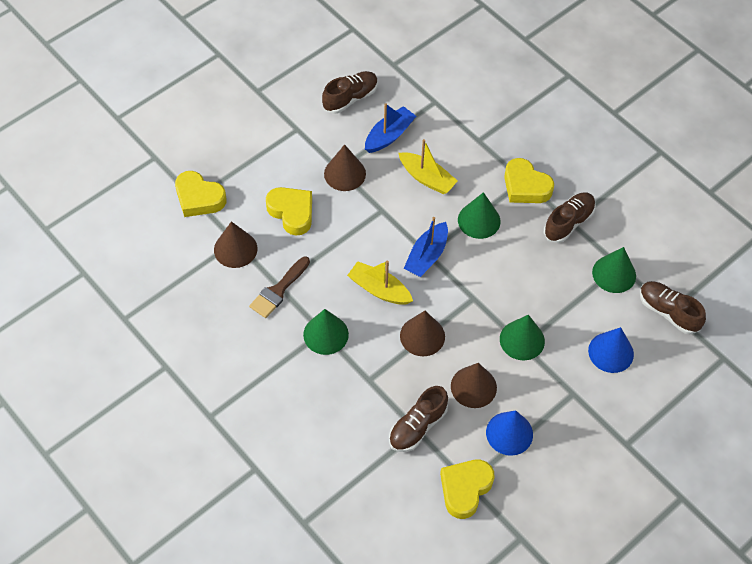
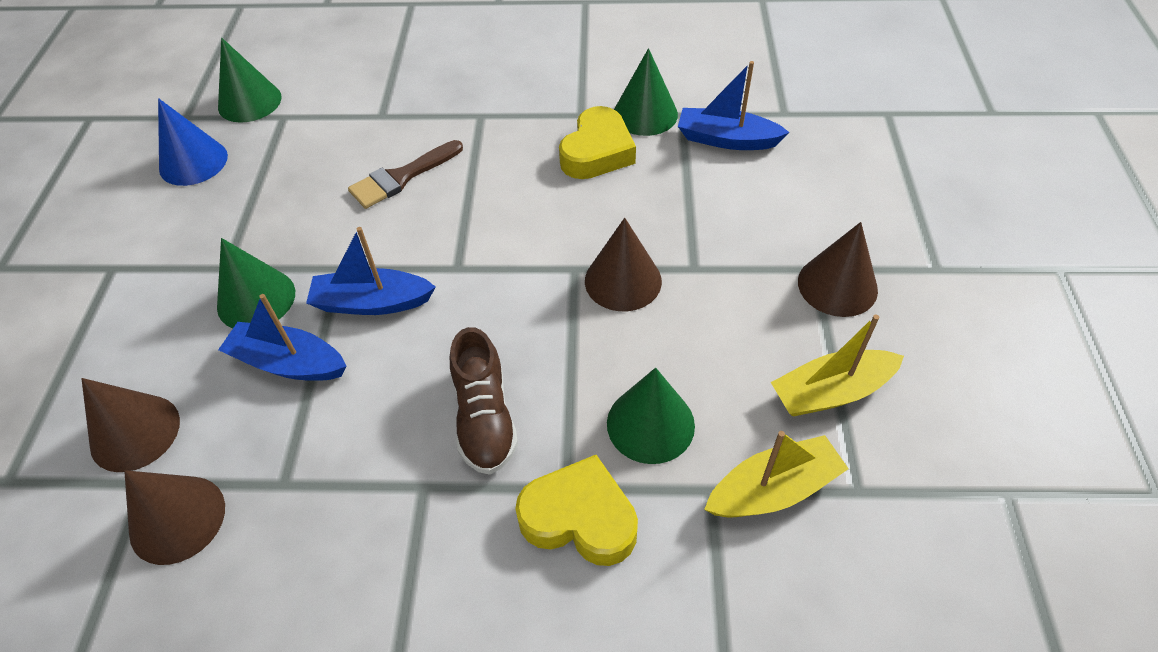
blue boat: 2 -> 3
blue cone: 2 -> 1
brown shoe: 4 -> 1
yellow heart: 4 -> 2

